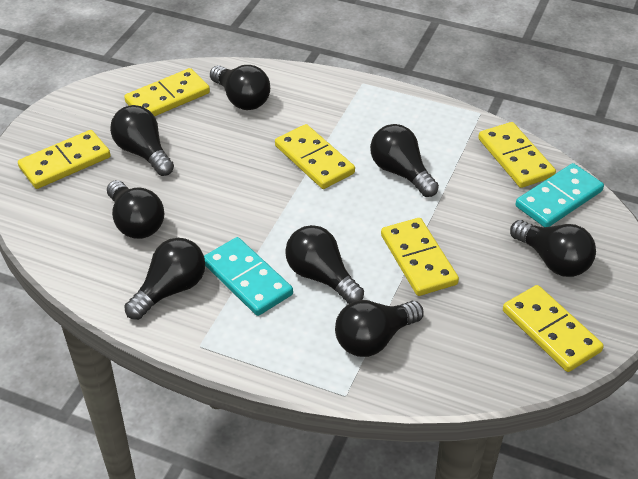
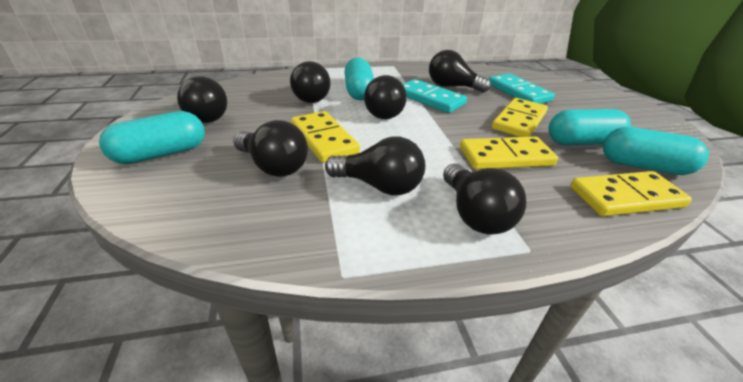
black light bulb: 8 -> 7
turquoise capsule: 0 -> 4
yellow domino: 6 -> 4

